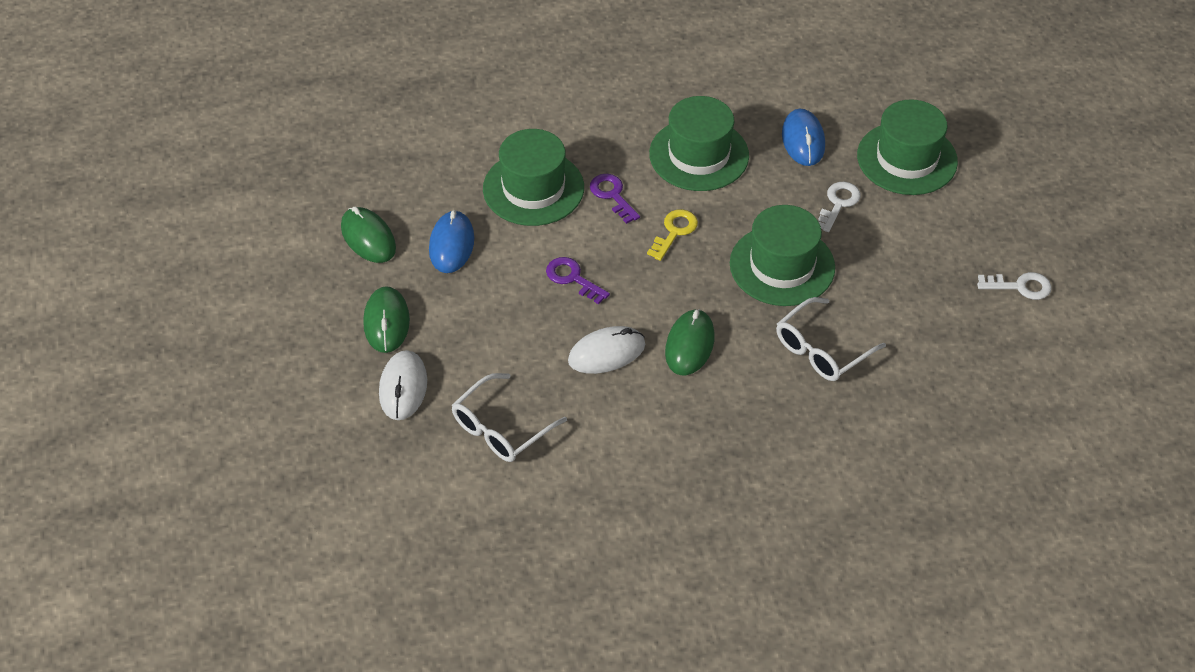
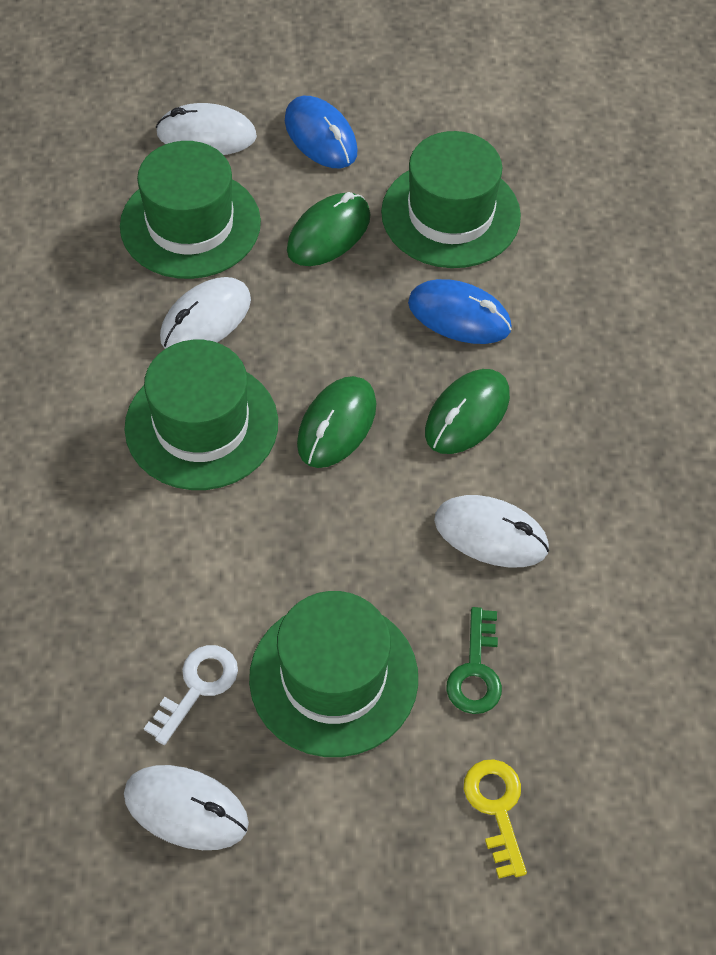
green key: 0 -> 1
purple key: 2 -> 0
white glasses: 2 -> 0
white key: 2 -> 1
white mouse: 2 -> 4

